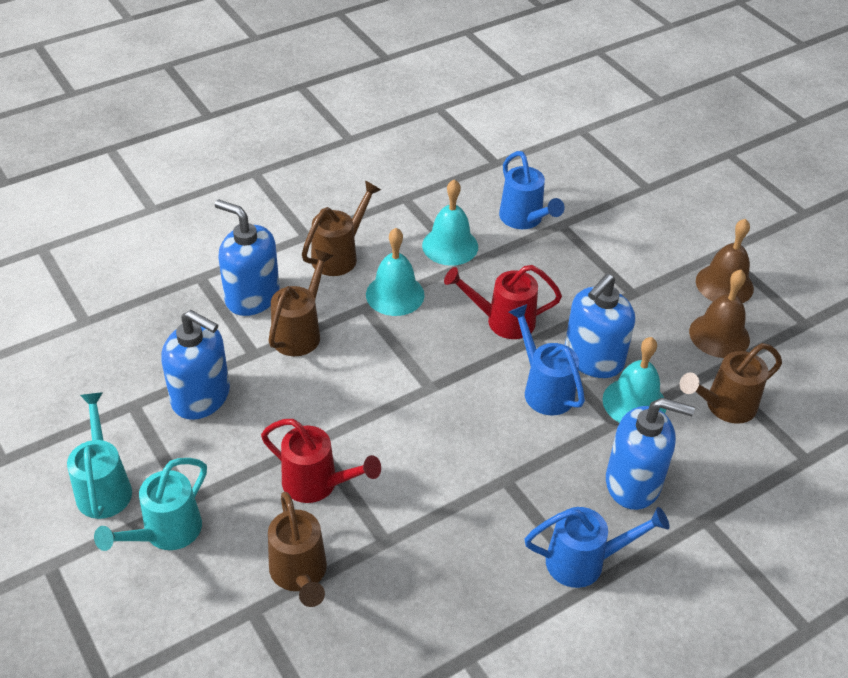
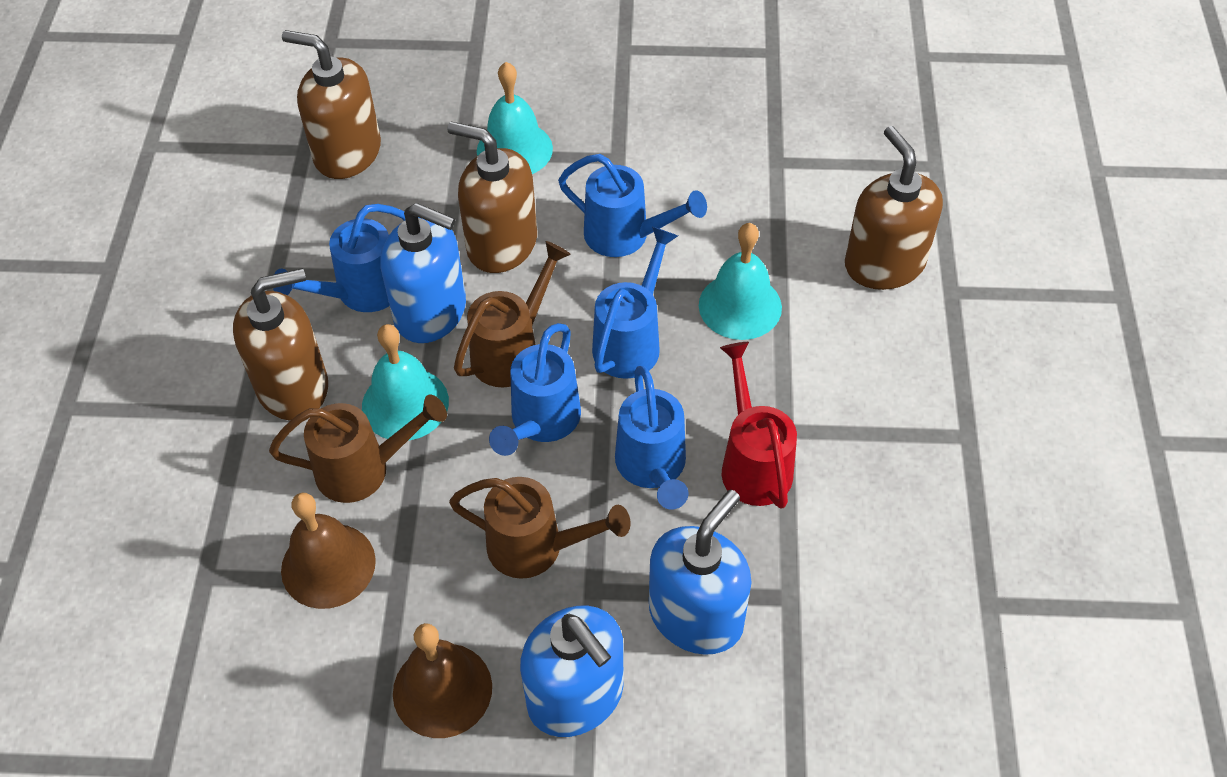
blue soap dispenser: 4 -> 3
blue watering can: 3 -> 5
brown soap dispenser: 0 -> 4
brown watering can: 4 -> 3
red watering can: 2 -> 1
turquoise watering can: 2 -> 0

